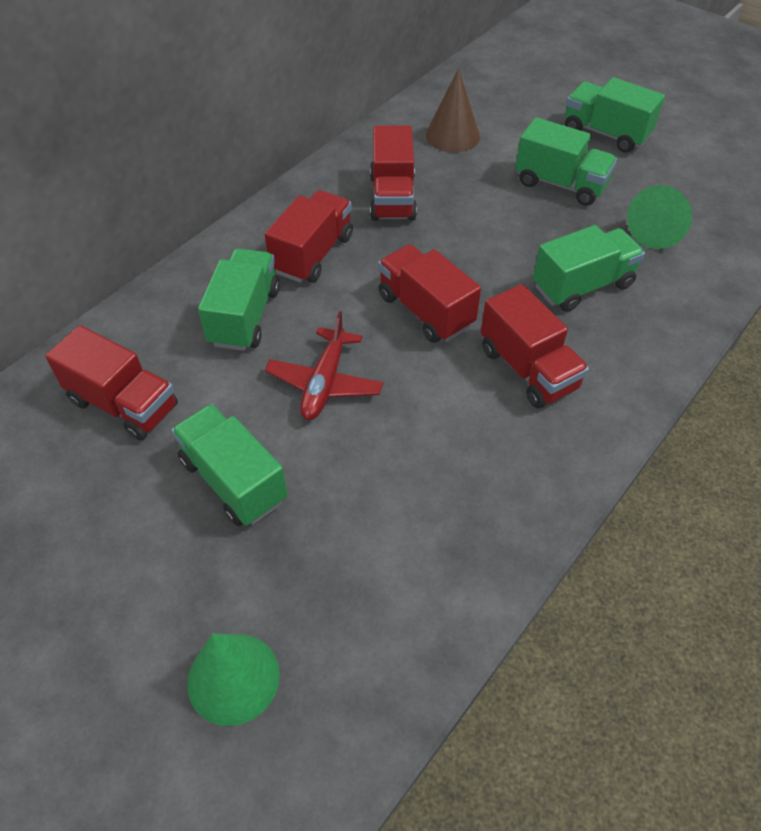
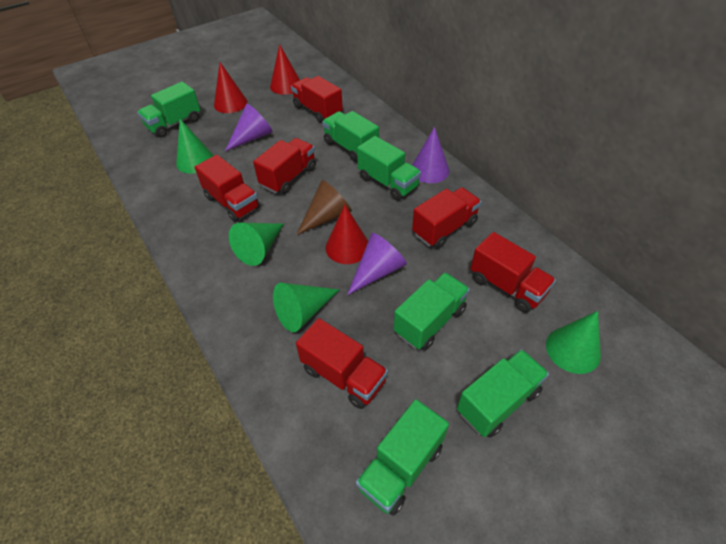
green cone: 2 -> 4
green truck: 5 -> 6
purple cone: 0 -> 3
red cone: 0 -> 3
red plane: 1 -> 0
red truck: 5 -> 6

